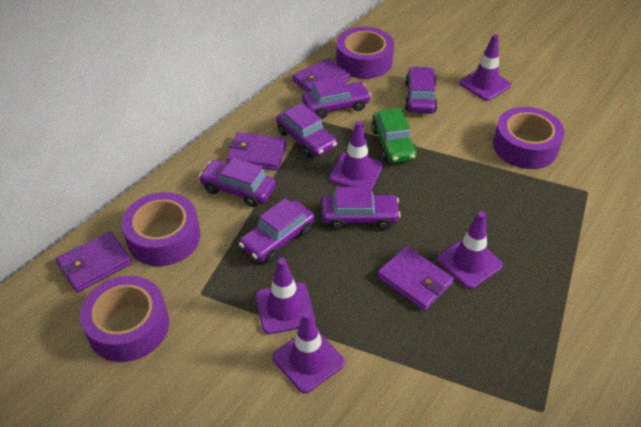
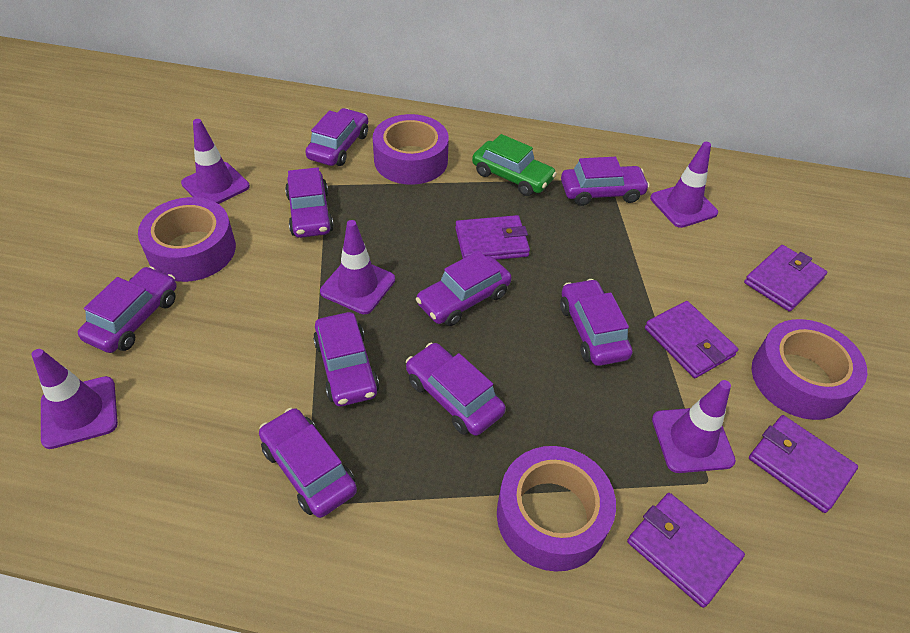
purple car: 6 -> 9
purple wallet: 4 -> 5

